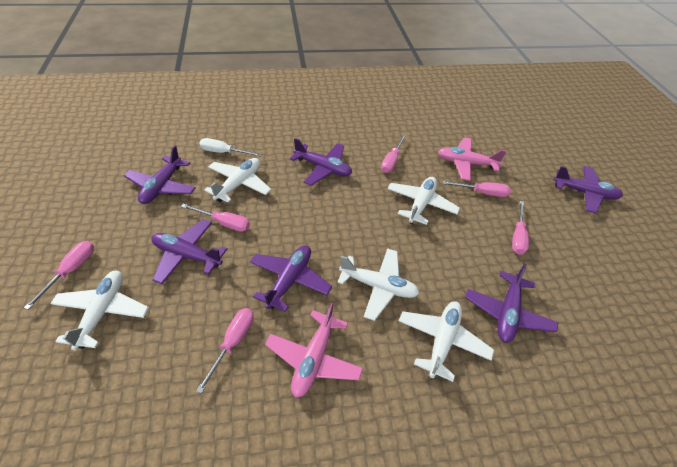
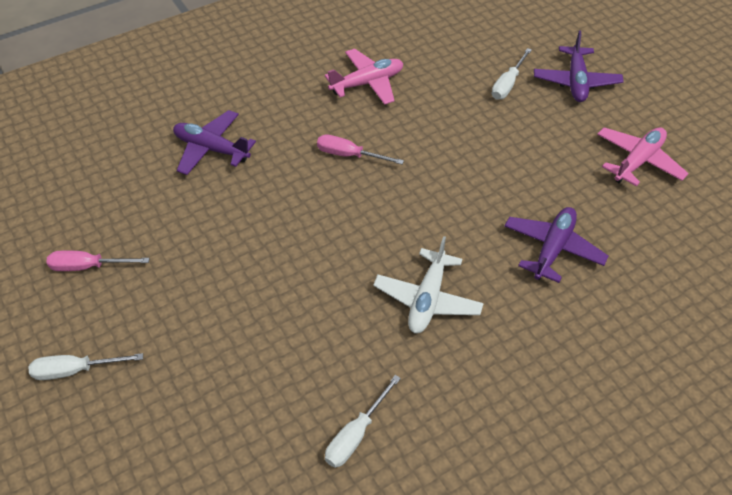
pink screwdriver: 6 -> 2
purple plane: 6 -> 3
white plane: 5 -> 1
white screwdriver: 1 -> 3

